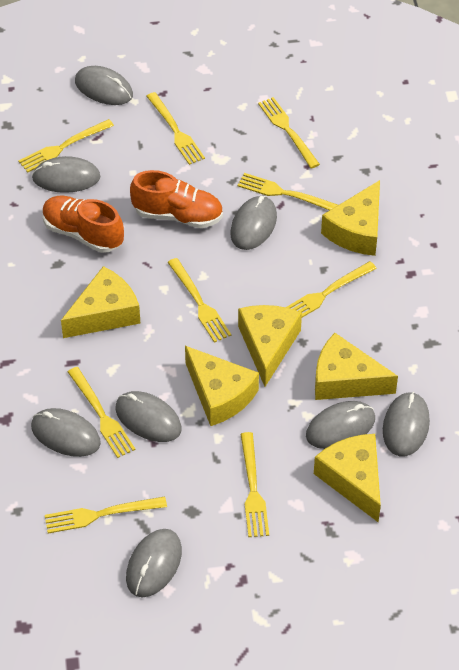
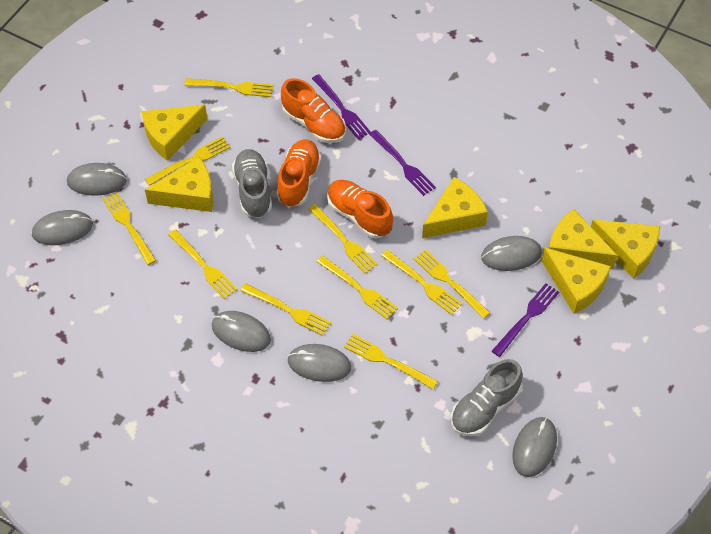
grey mouse: 8 -> 6
grey shoe: 0 -> 2
orange shoe: 2 -> 3
purple fork: 0 -> 3
yellow fork: 9 -> 10

